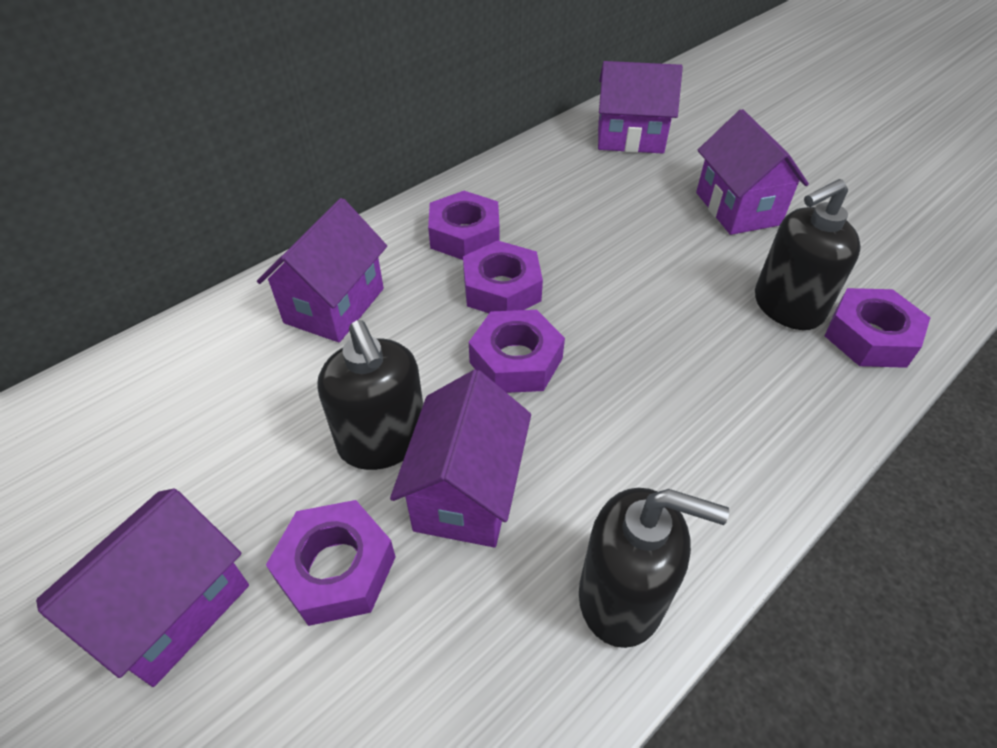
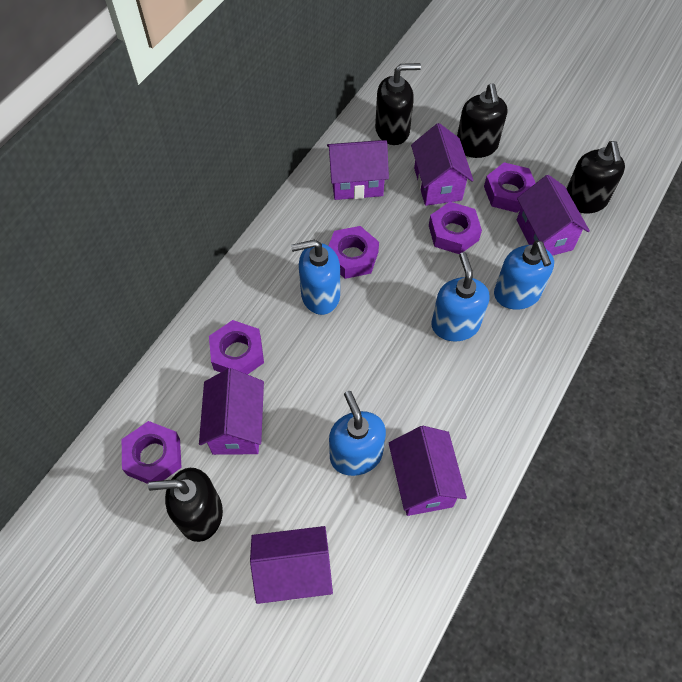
black soap dispenser: 3 -> 4
blue soap dispenser: 0 -> 4
purple house: 5 -> 6

